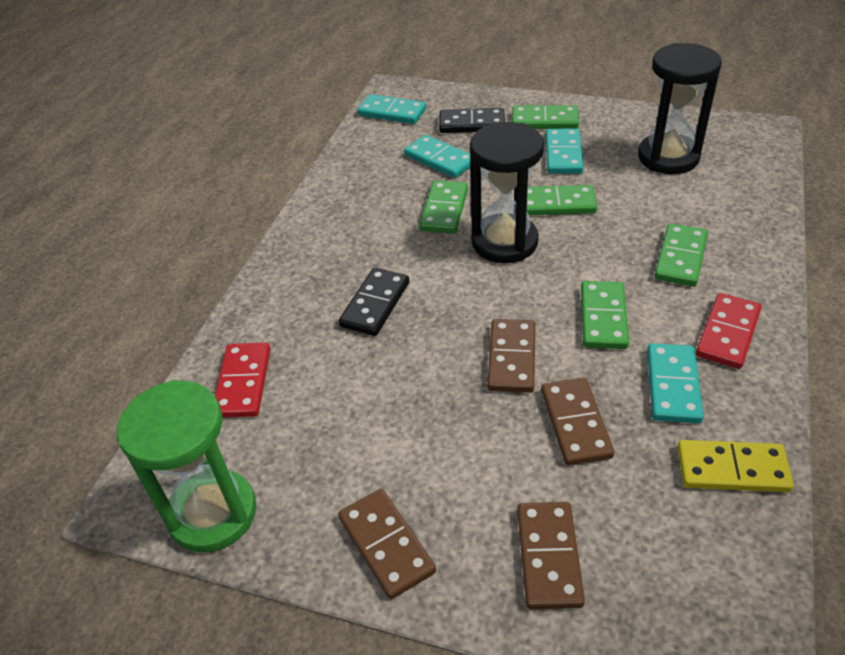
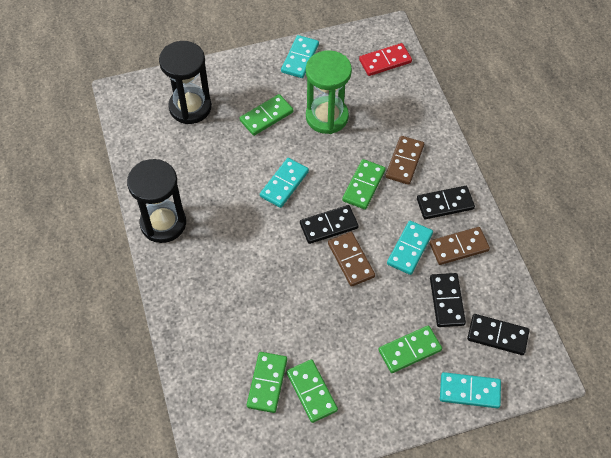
black domino: 2 -> 4
brown domino: 4 -> 3
red domino: 2 -> 1
yellow domino: 1 -> 0

